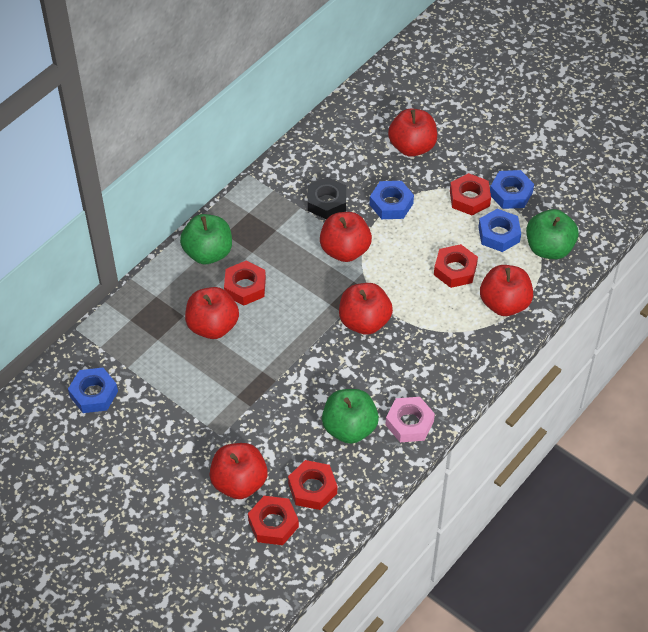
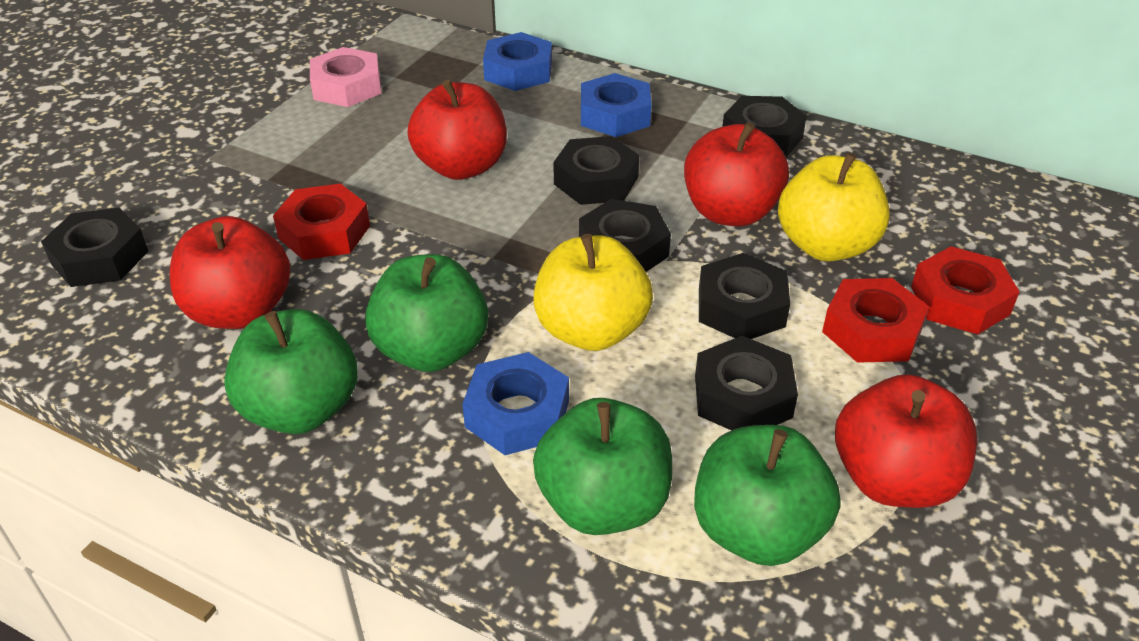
black nut: 1 -> 6
blue nut: 4 -> 3
green apple: 3 -> 4
red apple: 6 -> 4
red nut: 5 -> 3
yellow apple: 0 -> 2

